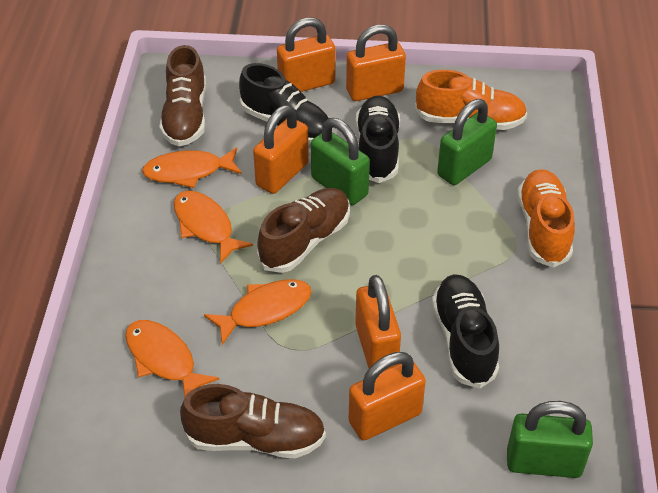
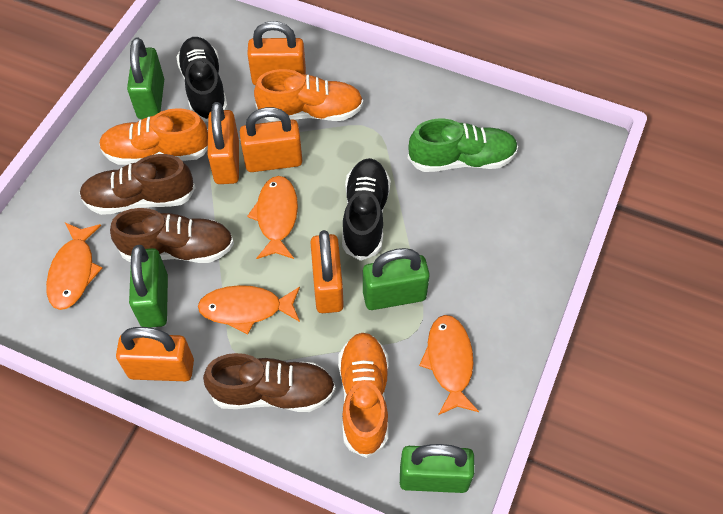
black shoe: 3 -> 2
green padlock: 3 -> 4
green shoe: 0 -> 1
orange shoe: 2 -> 3

